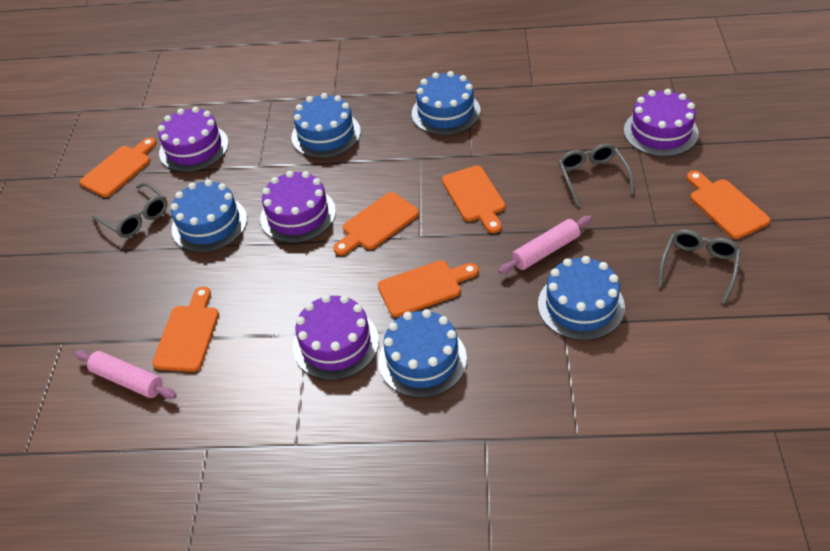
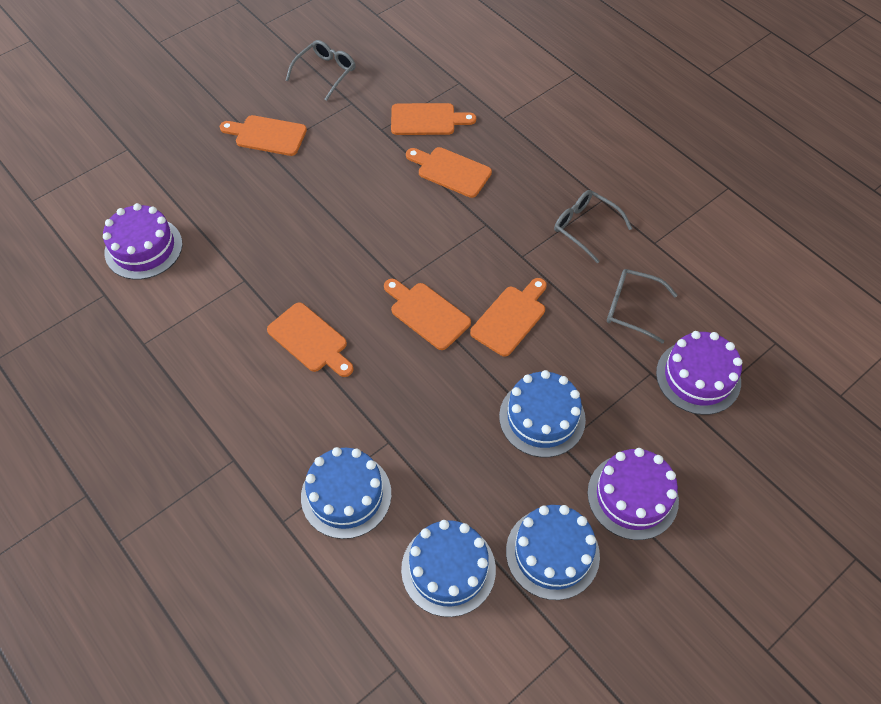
blue cake: 5 -> 4
pink rolling pin: 2 -> 0
purple cake: 4 -> 3

